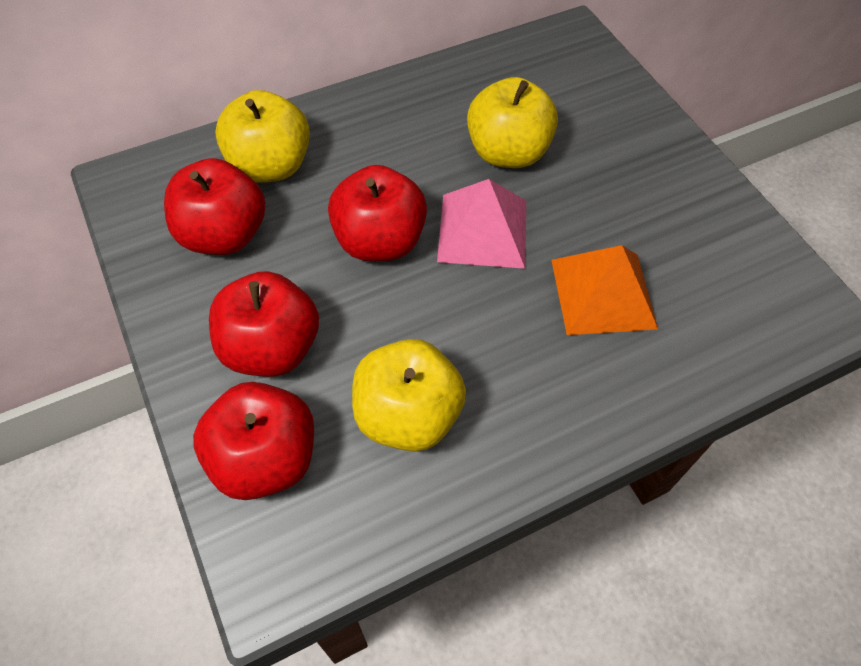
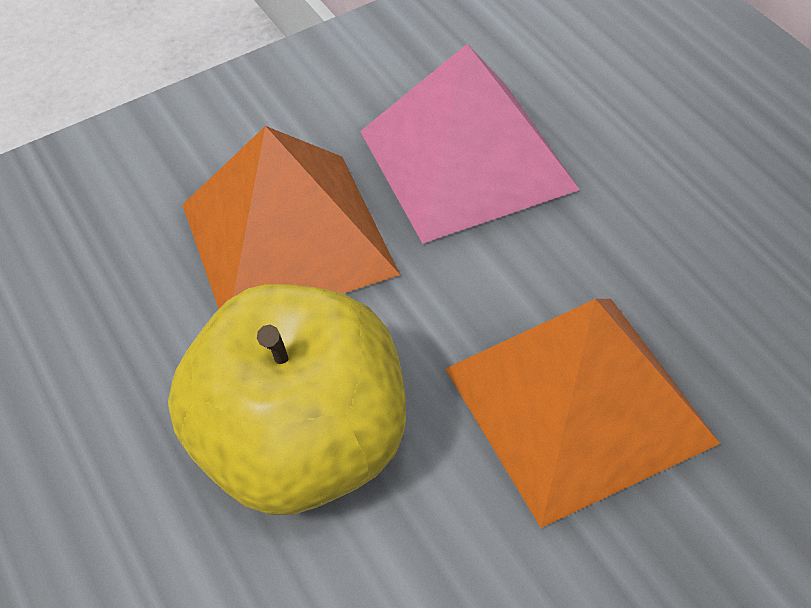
orange pyramid: 1 -> 2
red apple: 4 -> 0
yellow apple: 3 -> 1

